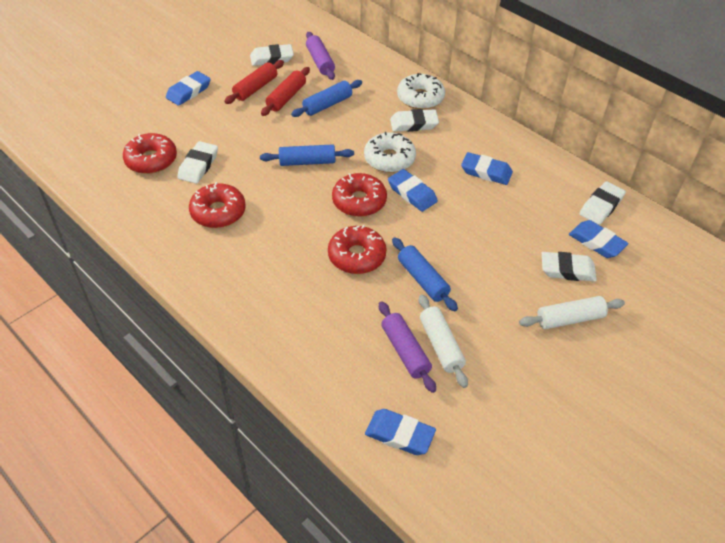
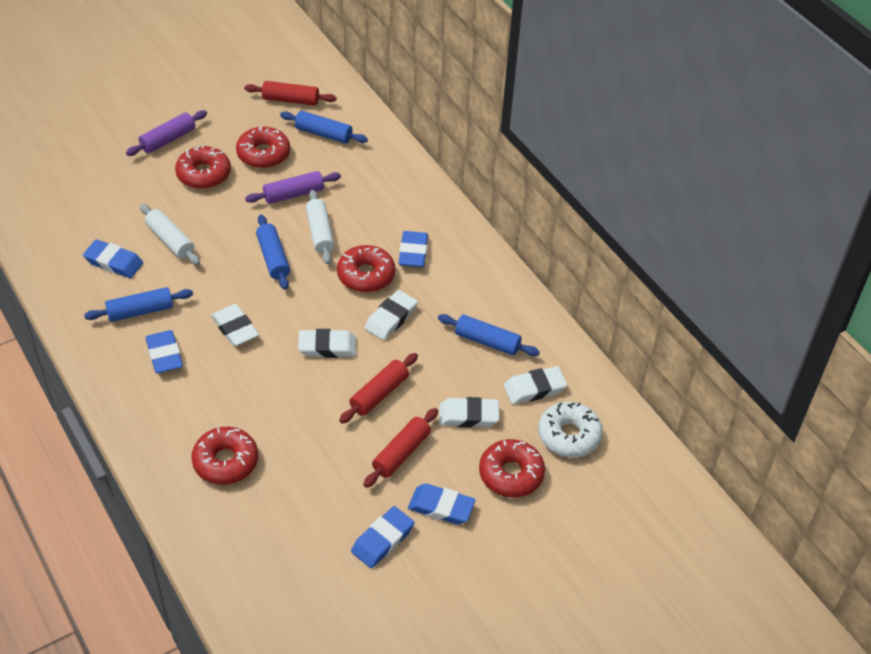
blue rolling pin: 3 -> 4
red donut: 4 -> 5
red rolling pin: 2 -> 3
white donut: 2 -> 1

